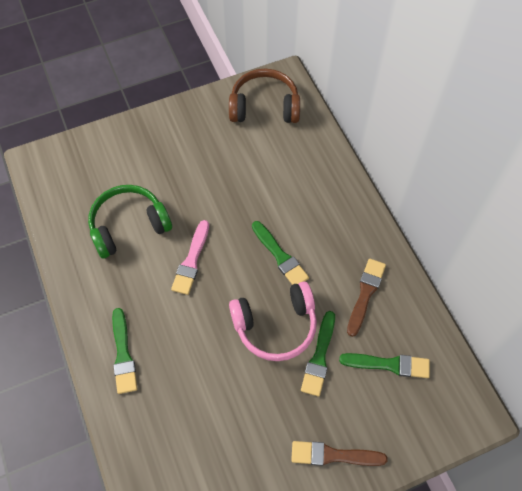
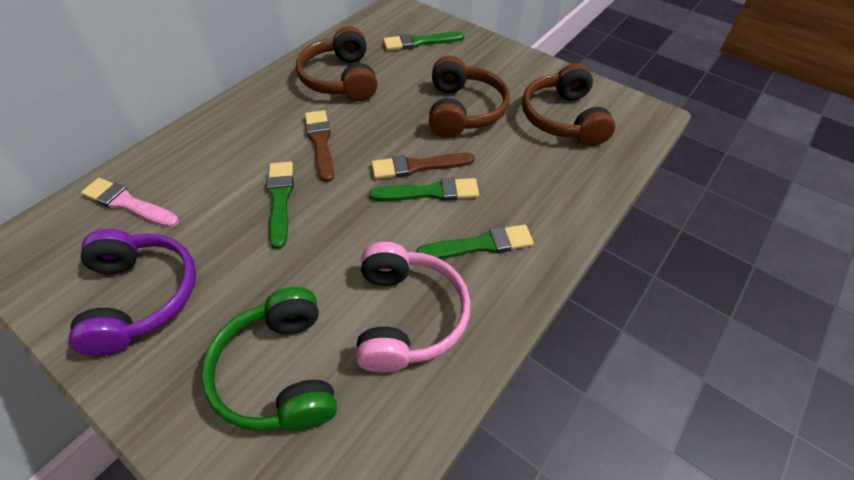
brown headphones: 1 -> 3
purple headphones: 0 -> 1

